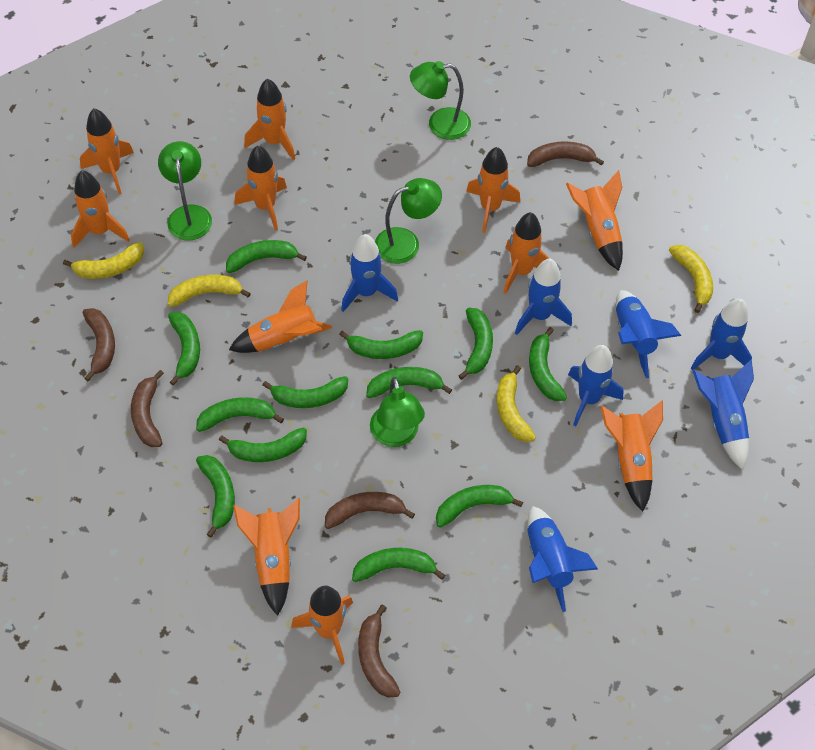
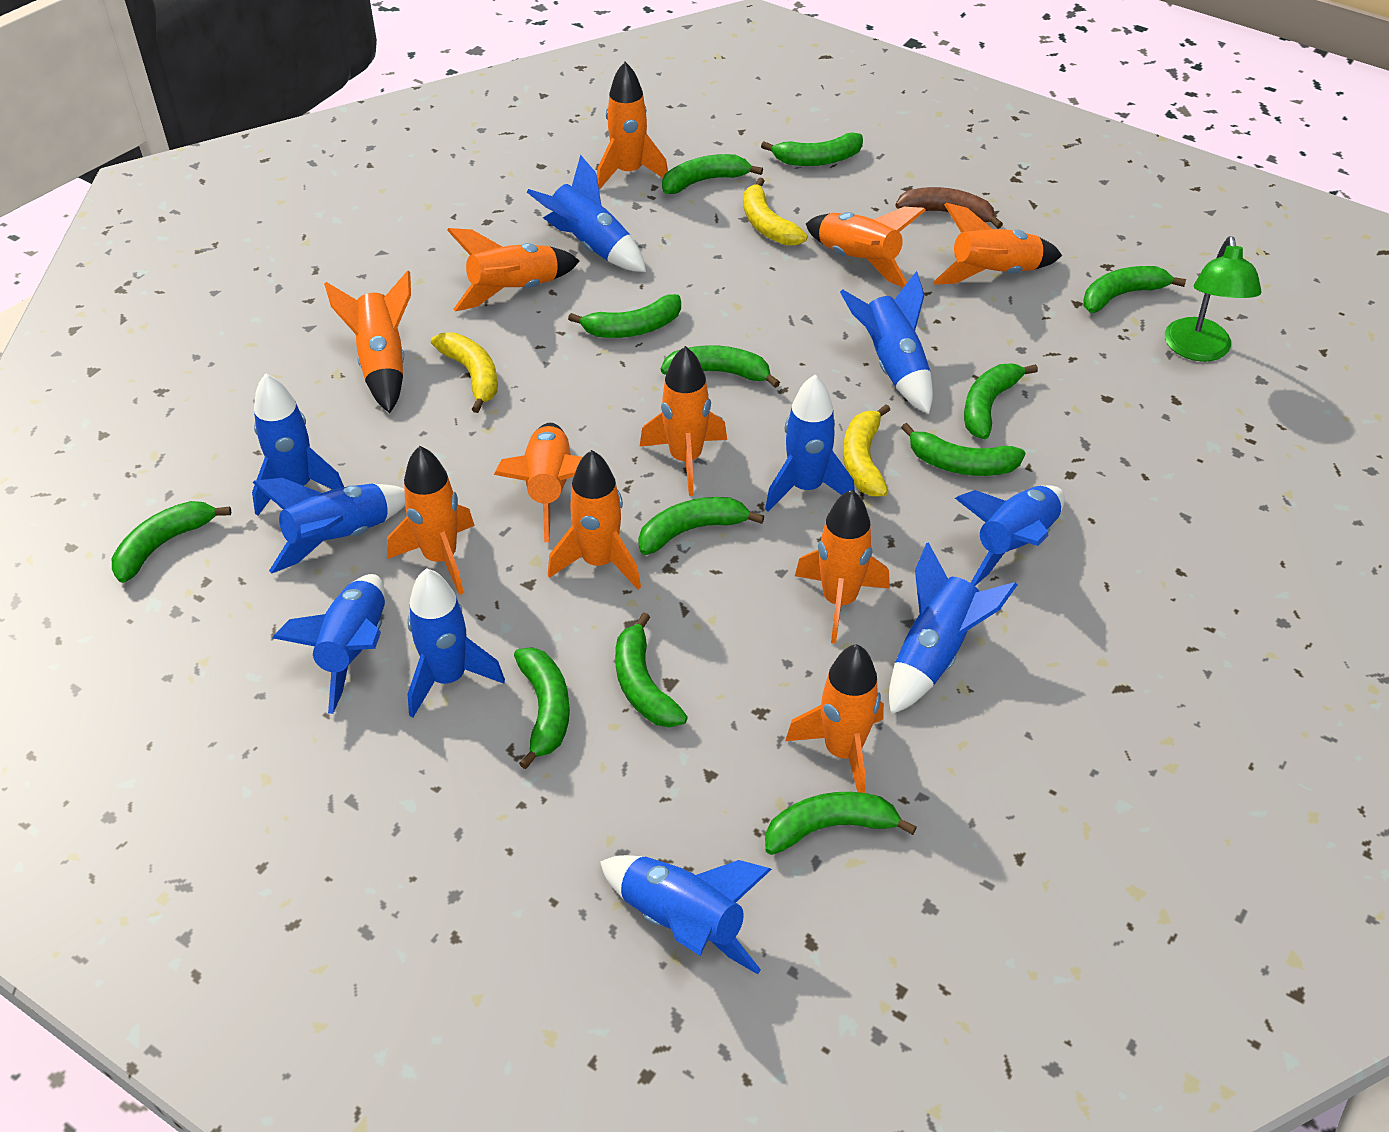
blue rocket: 7 -> 10
brown banana: 5 -> 1
green lamp: 4 -> 1
yellow banana: 4 -> 3

